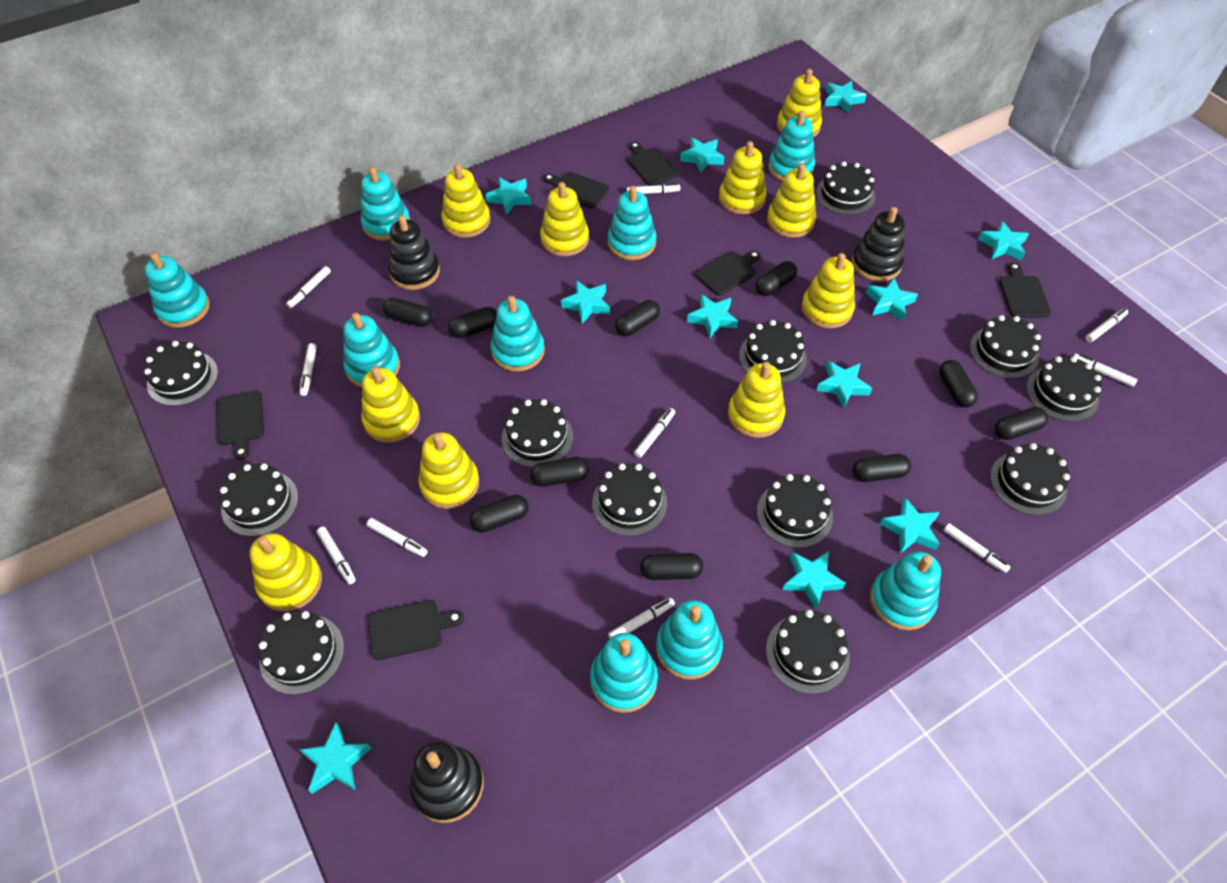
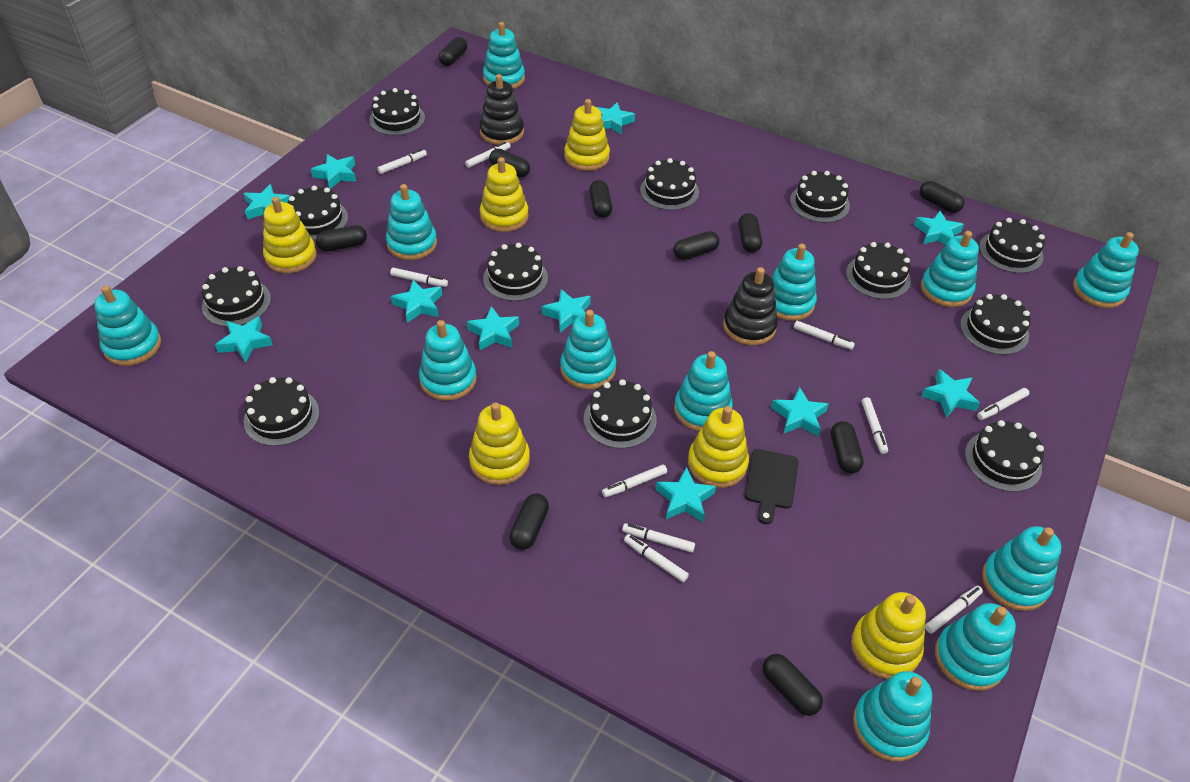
black cutting board: 6 -> 1
black stacking toy: 3 -> 2
turquoise stacking toy: 9 -> 12
yellow stacking toy: 10 -> 6

